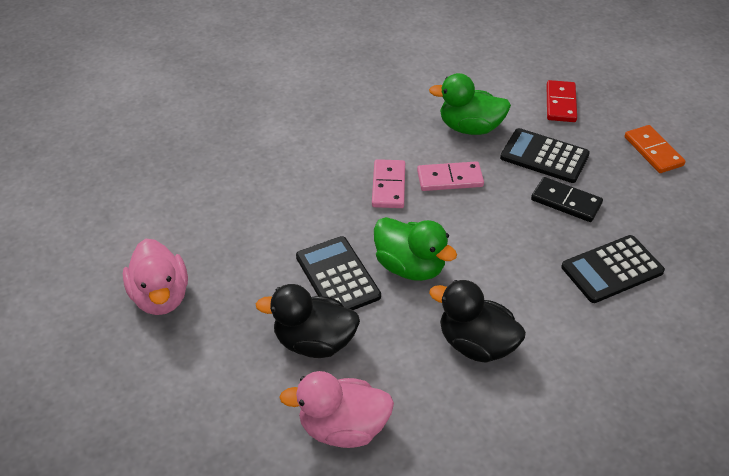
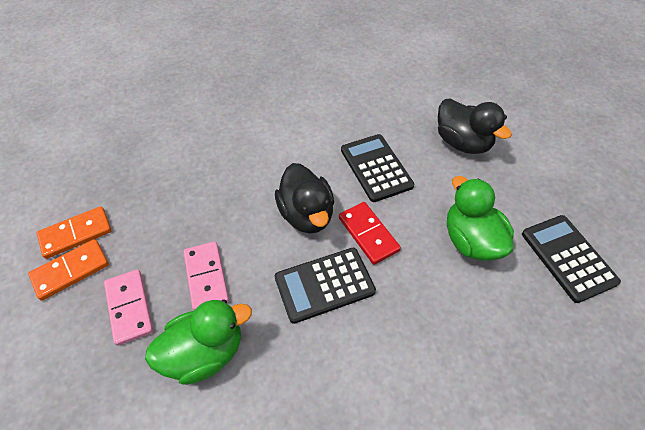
black domino: 1 -> 0
orange domino: 1 -> 2
pink duck: 2 -> 0

